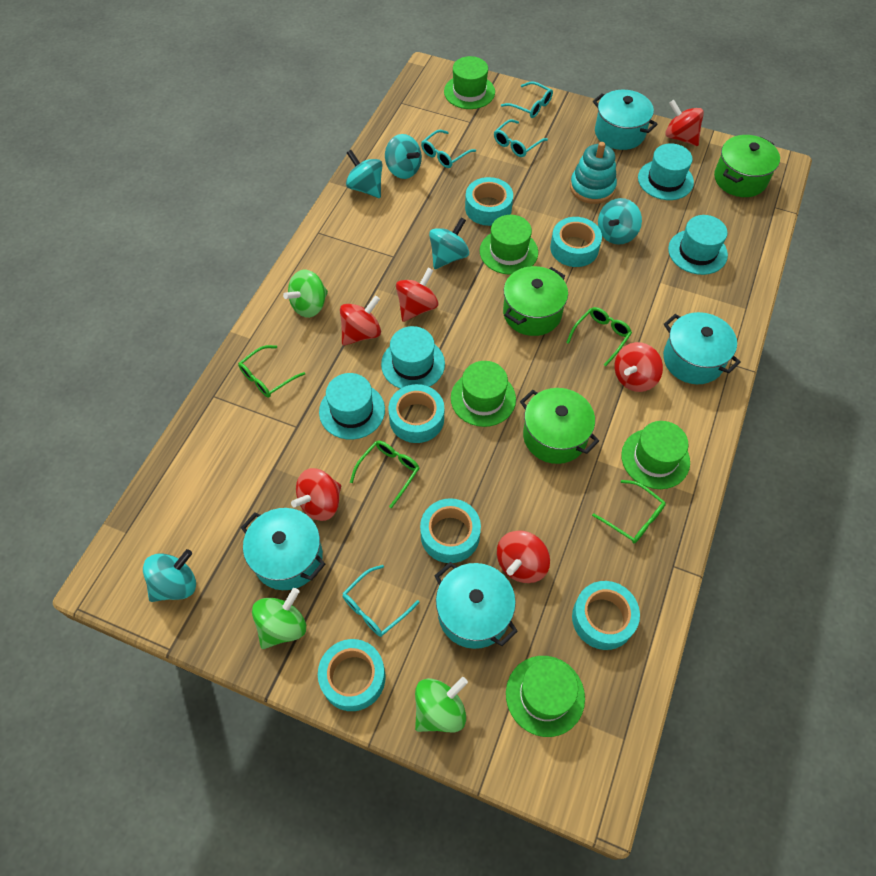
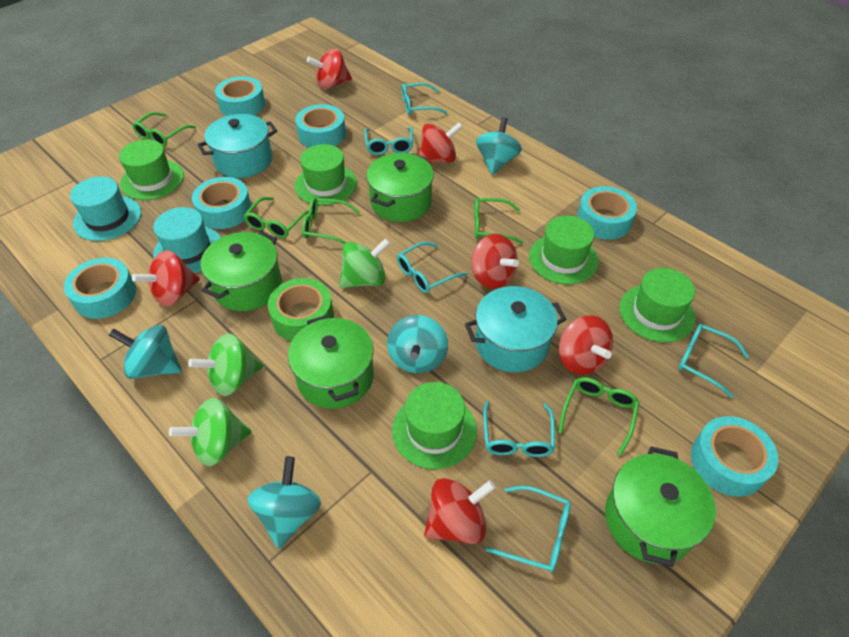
green glasses: 4 -> 5
green pot: 3 -> 4
green tape: 0 -> 1
turquoise glasses: 4 -> 6
turquoise hat: 4 -> 2
turquoise pot: 4 -> 2
turquoise spinning top: 5 -> 4
turquoise stacking toy: 1 -> 0

